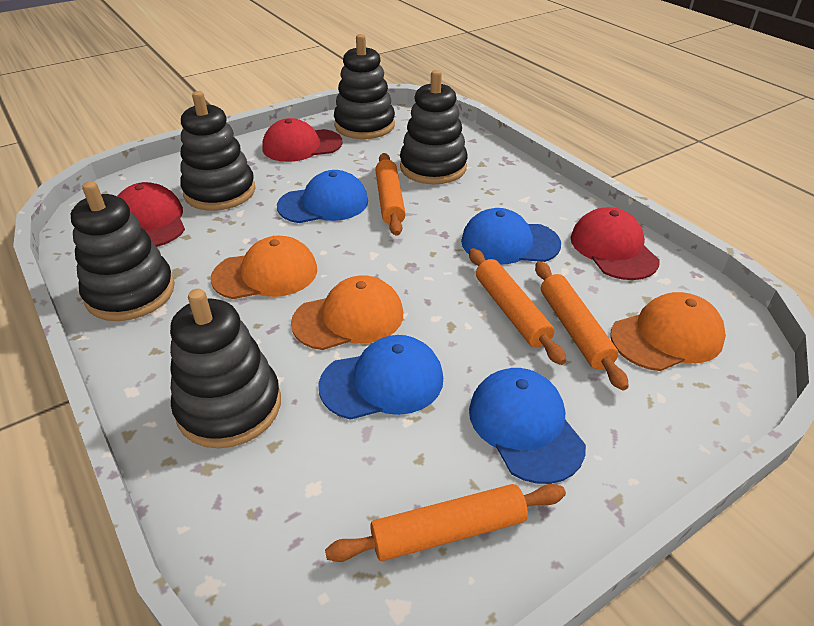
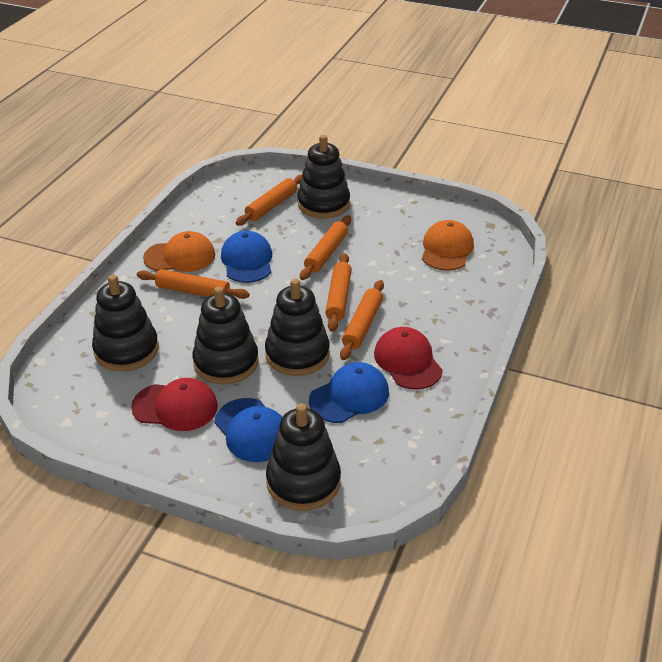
blue cap: 4 -> 3
orange cap: 3 -> 2
orange rolling pin: 4 -> 5
red cap: 3 -> 2

